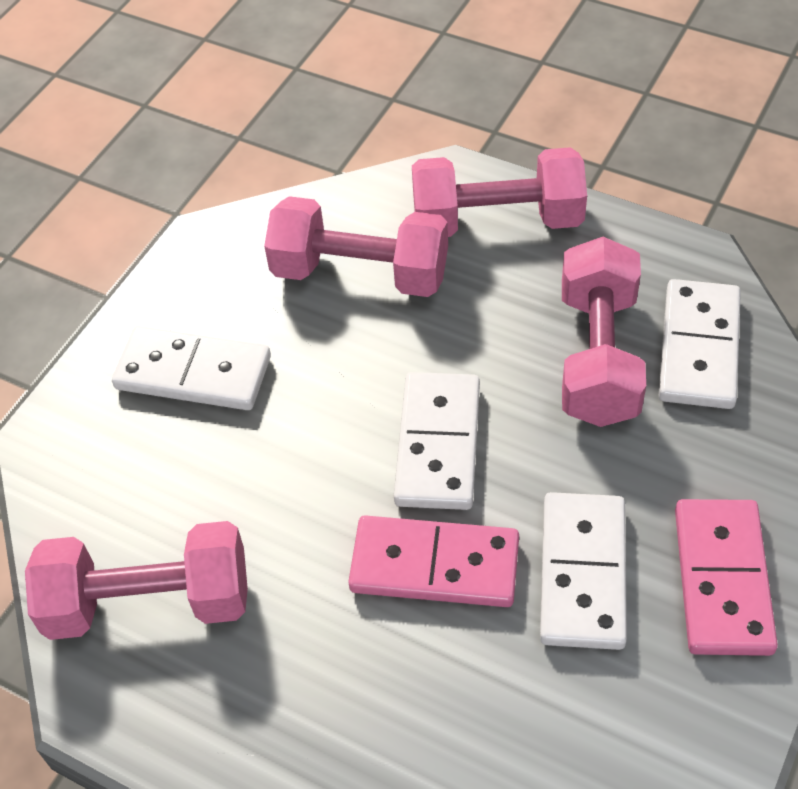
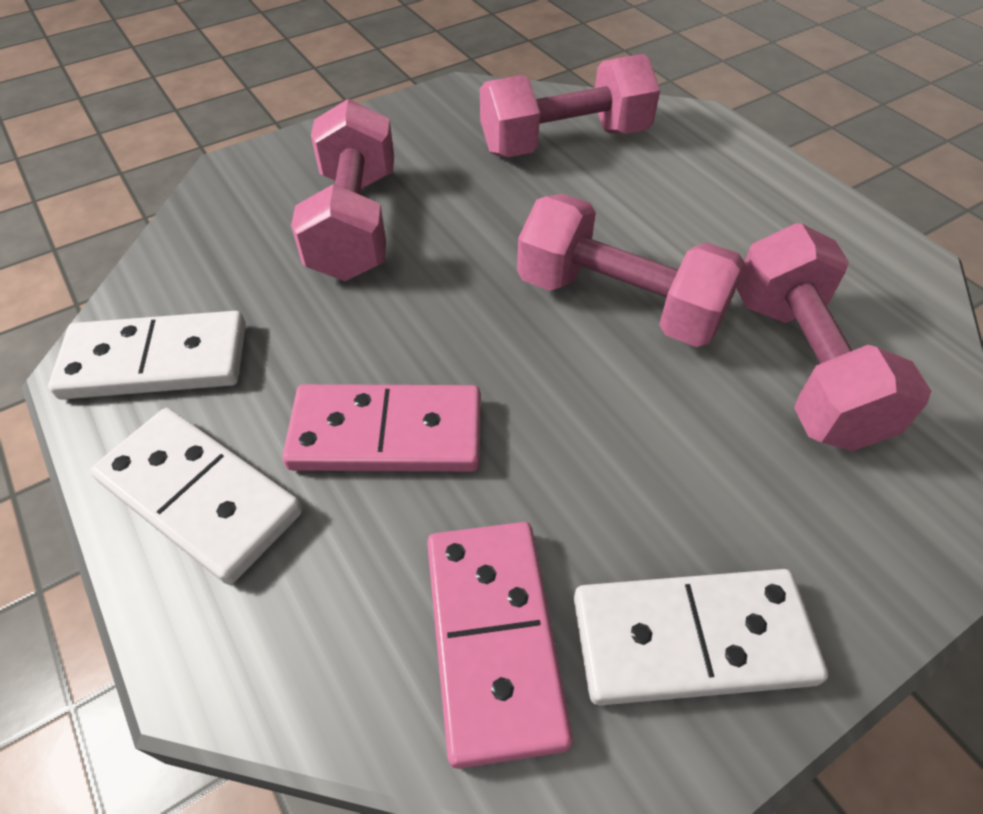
white domino: 4 -> 3

